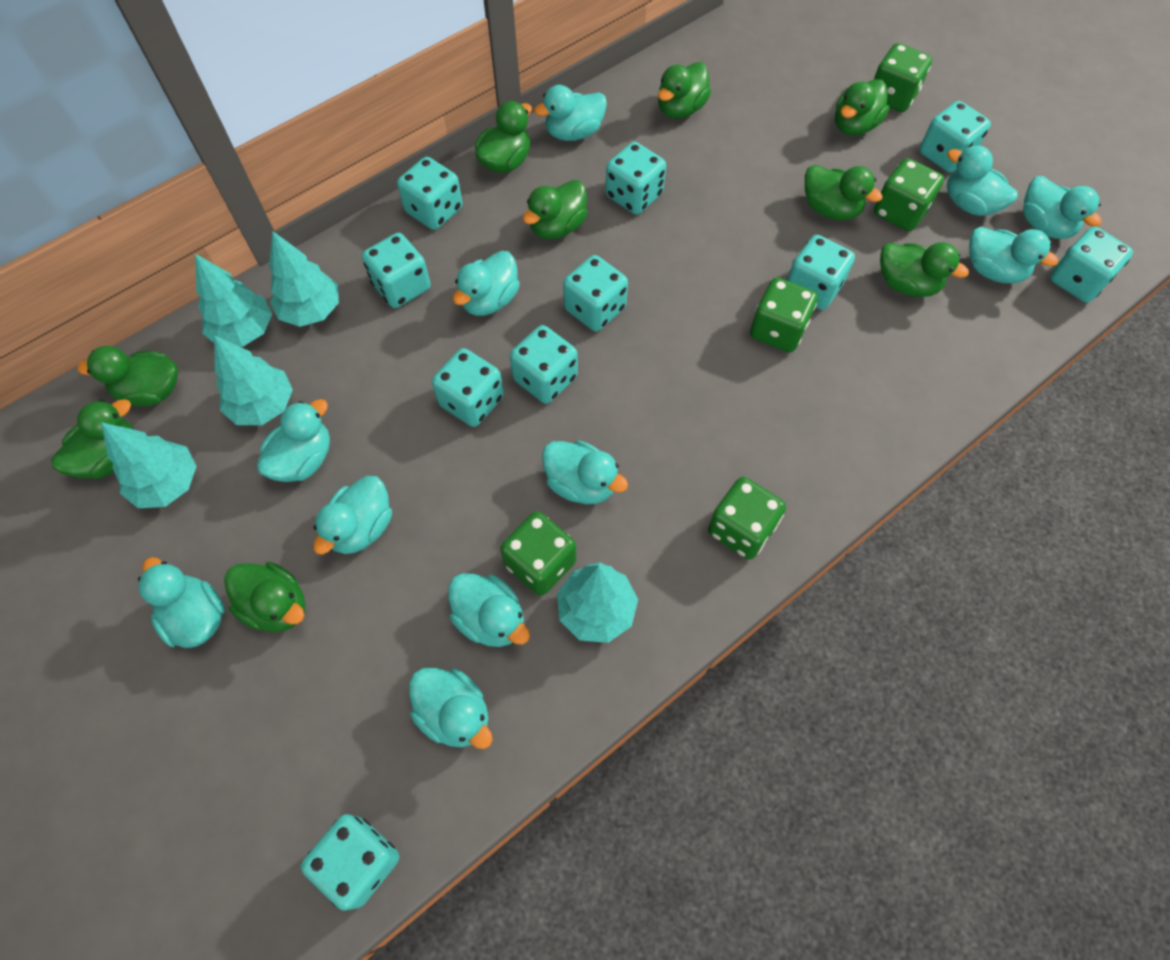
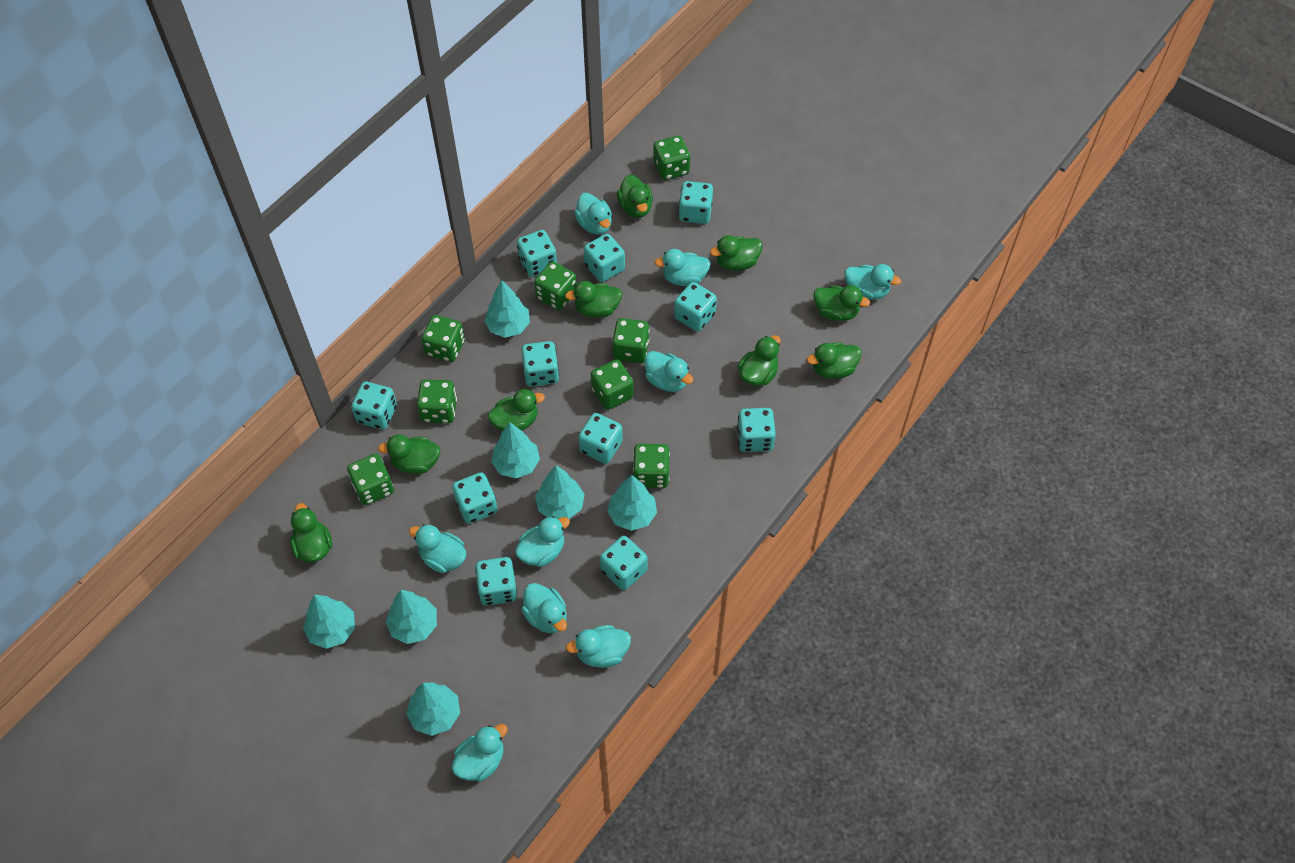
green dice: 5 -> 8
turquoise dice: 10 -> 11
turquoise duck: 11 -> 9
turquoise tree: 5 -> 7

